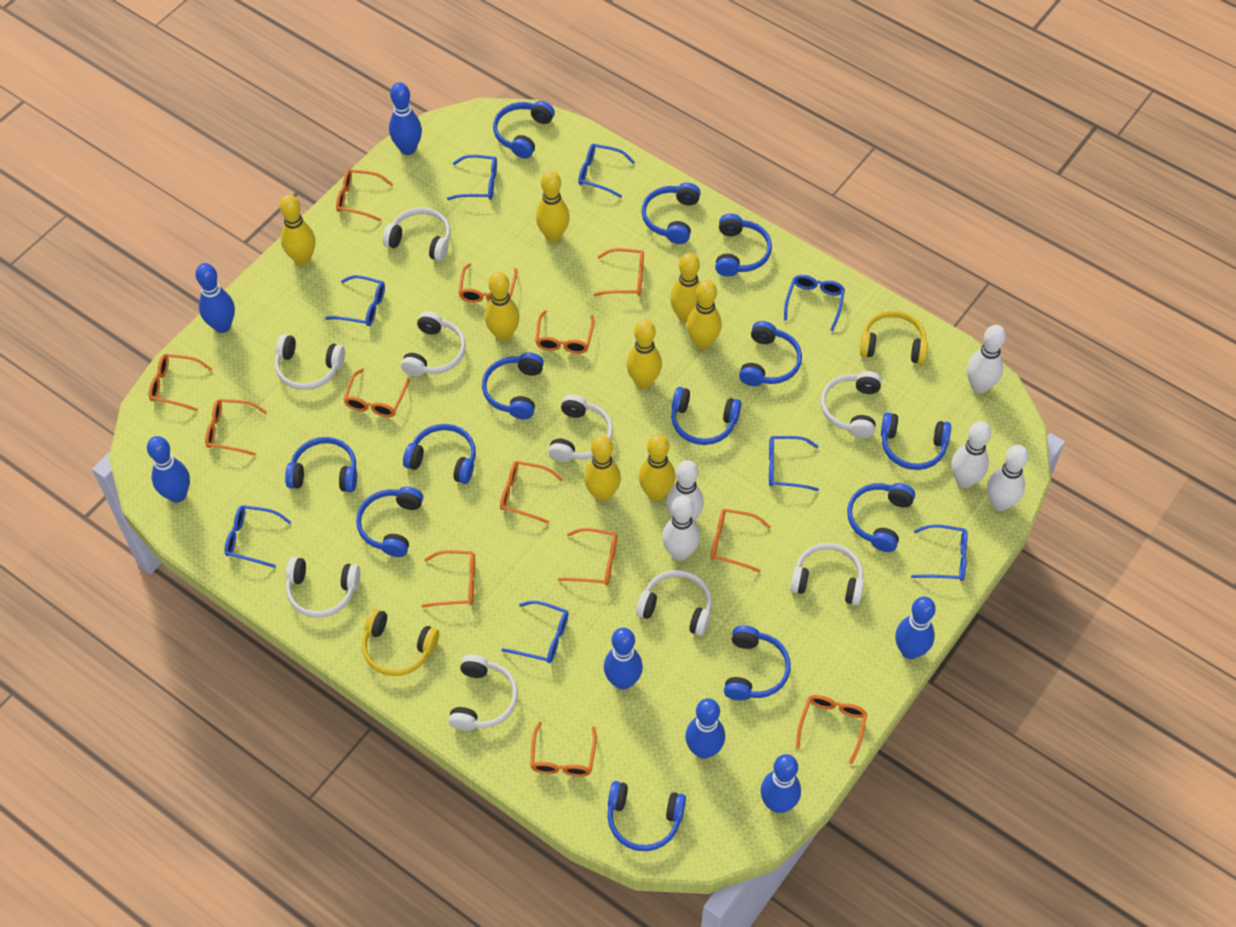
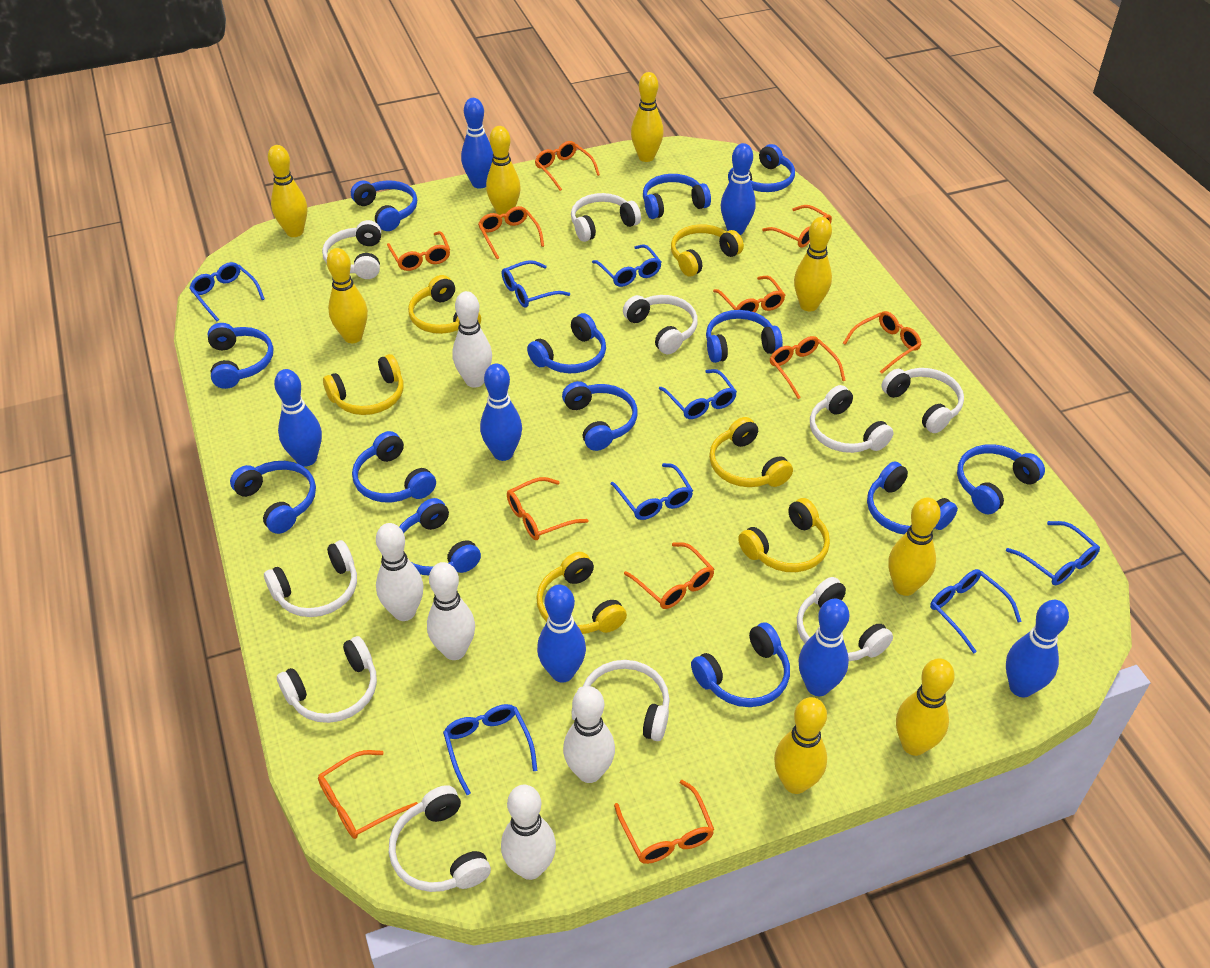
orange glasses: 13 -> 11
white headphones: 9 -> 10
yellow headphones: 2 -> 6

